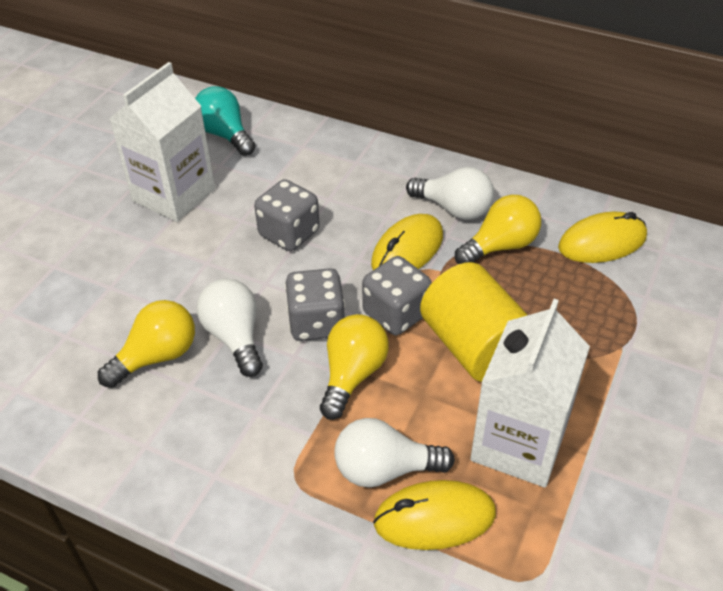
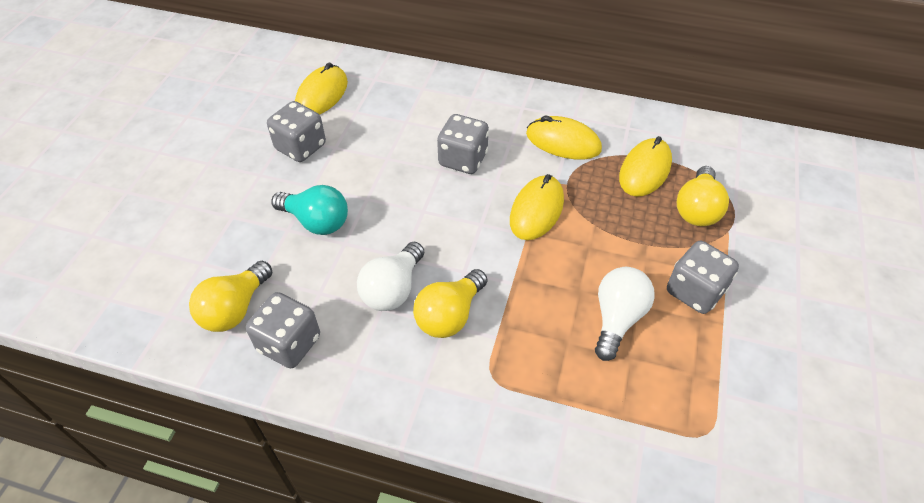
grey dice: 3 -> 4
white carton: 2 -> 0
white light bulb: 3 -> 2
yellow cylinder: 1 -> 0
yellow mouse: 3 -> 4

